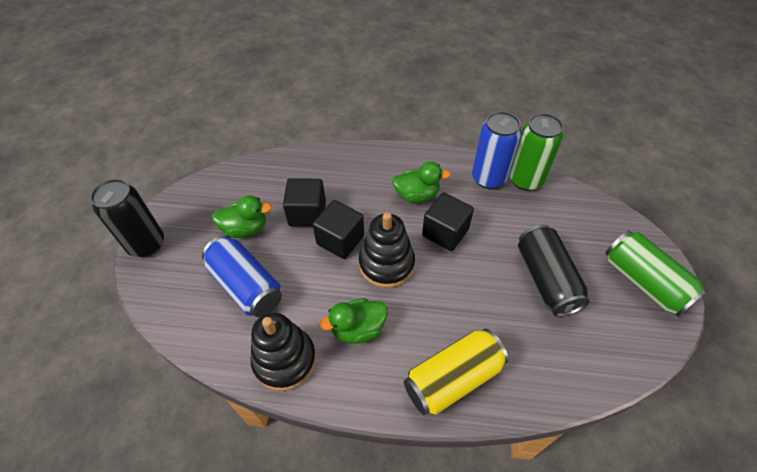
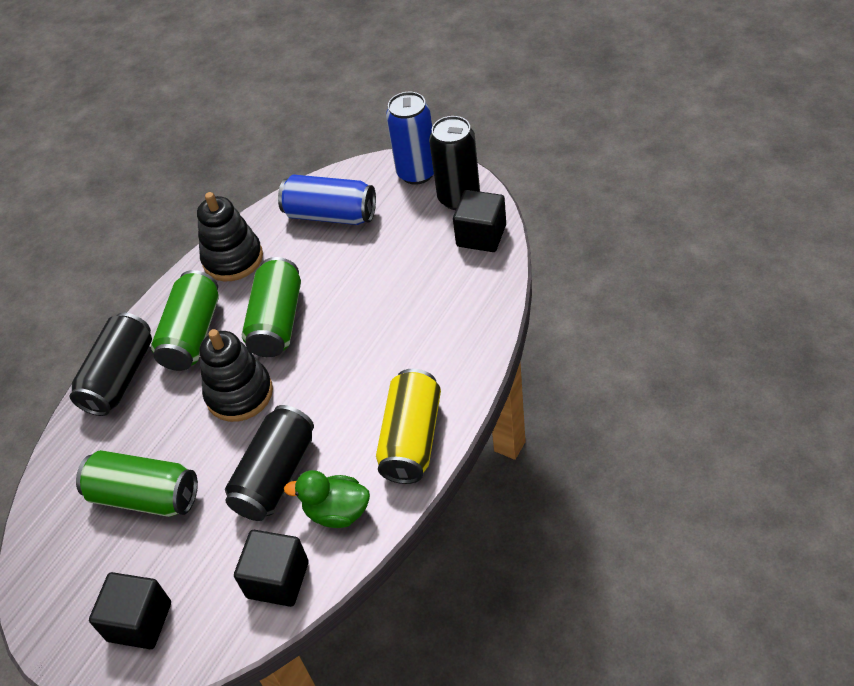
black can: 2 -> 3
green can: 2 -> 3
green duck: 3 -> 1

